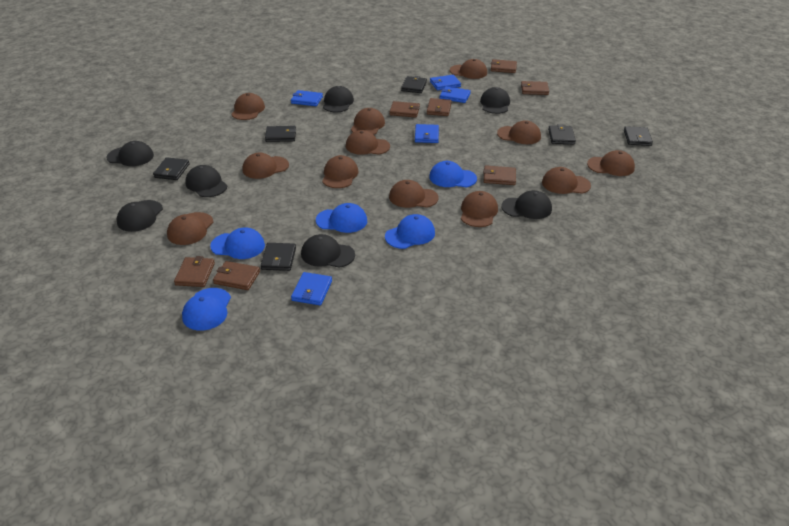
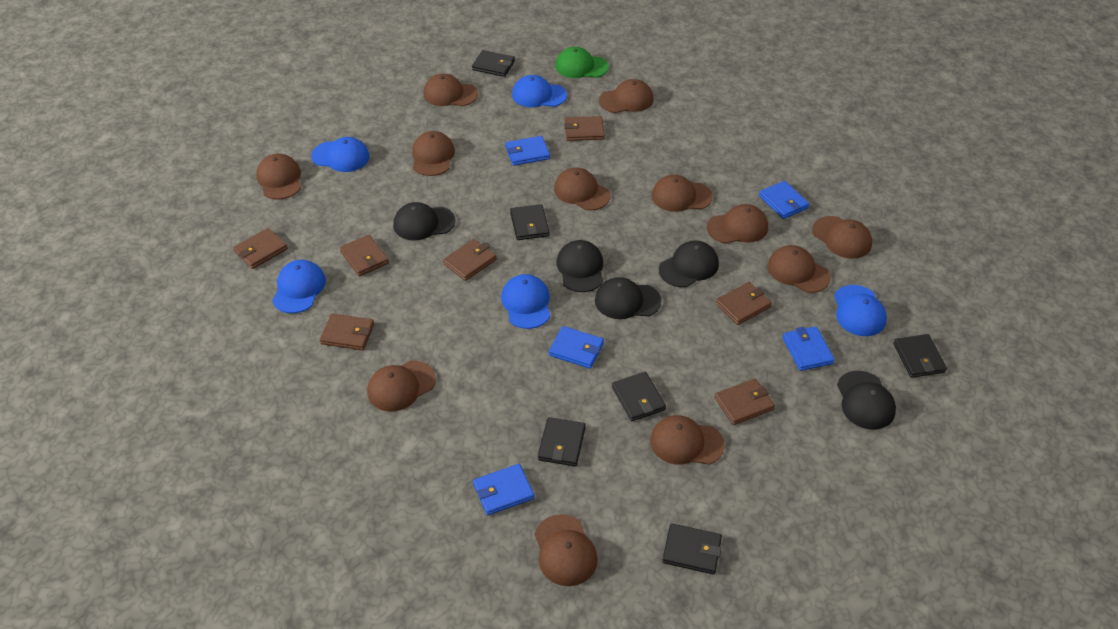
black cap: 7 -> 5
green cap: 0 -> 1

